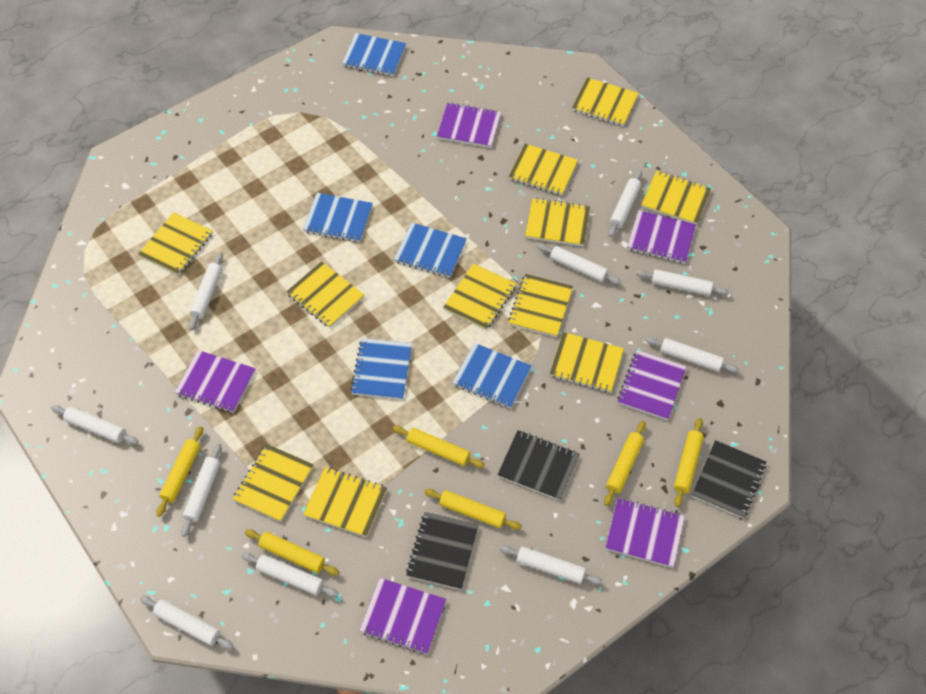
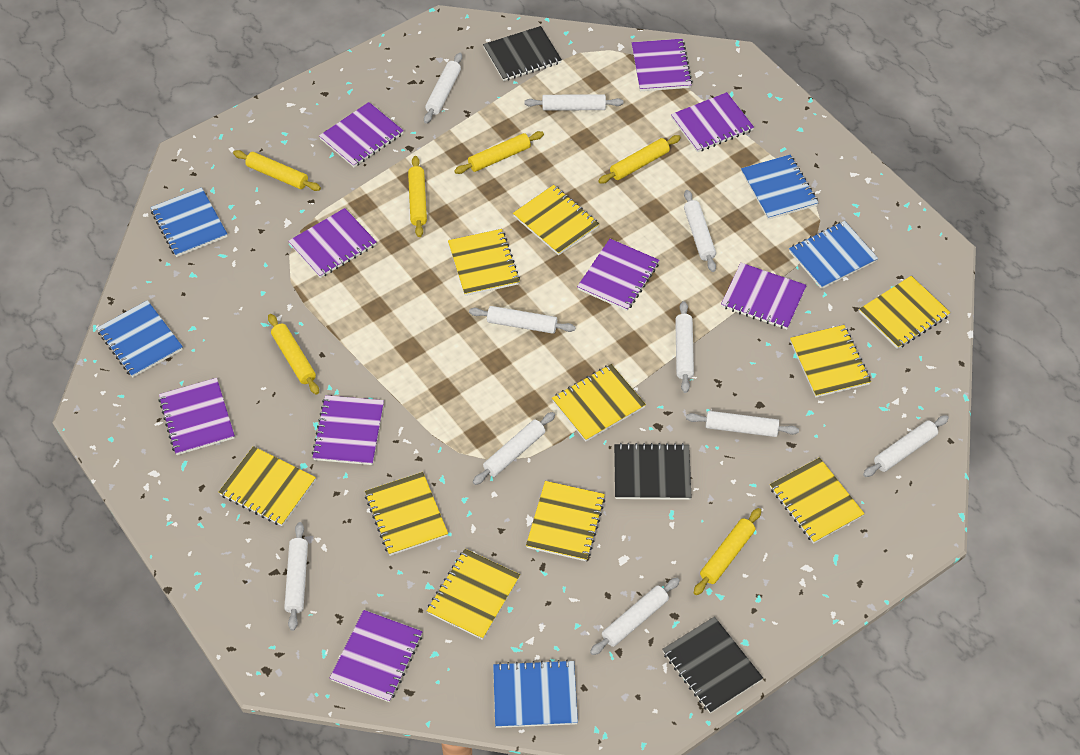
purple notebook: 6 -> 9
yellow notebook: 11 -> 10

